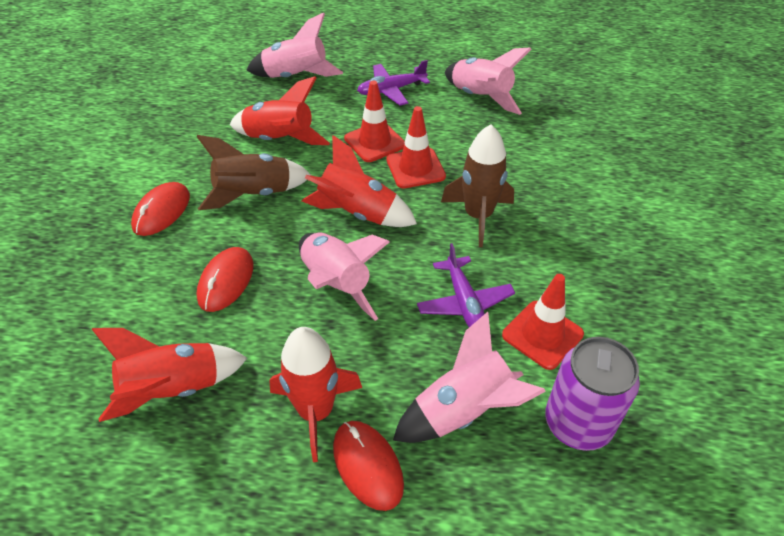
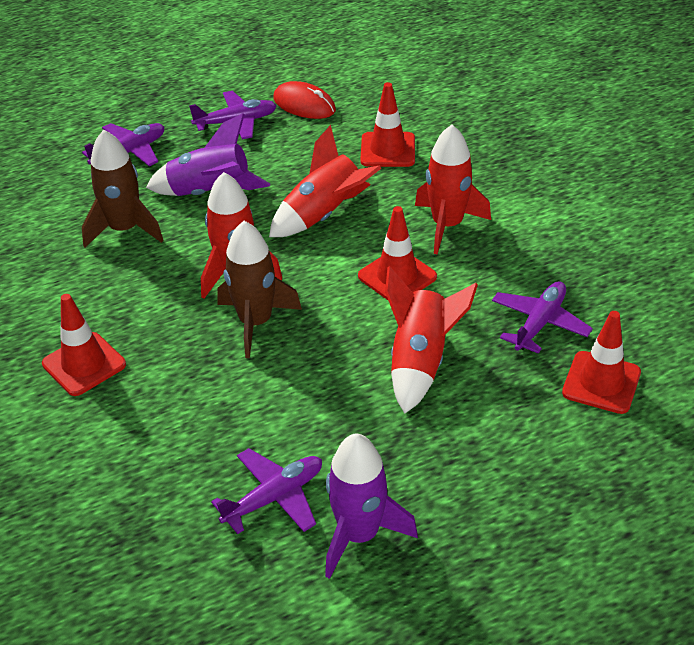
pink rocket: 4 -> 0
purple can: 1 -> 0
purple plane: 2 -> 4
purple rocket: 0 -> 2
red mouse: 3 -> 1
red traffic cone: 3 -> 4

